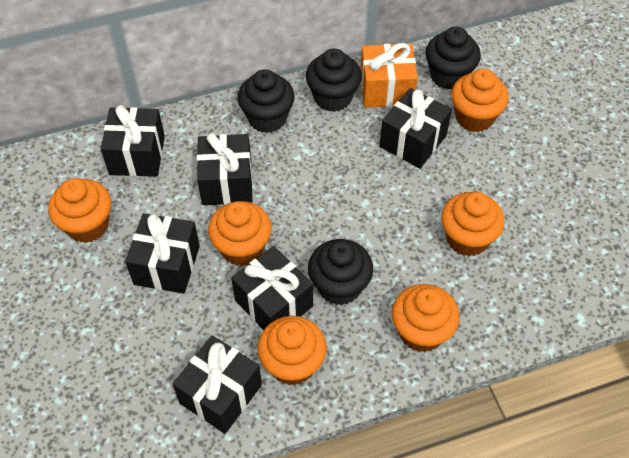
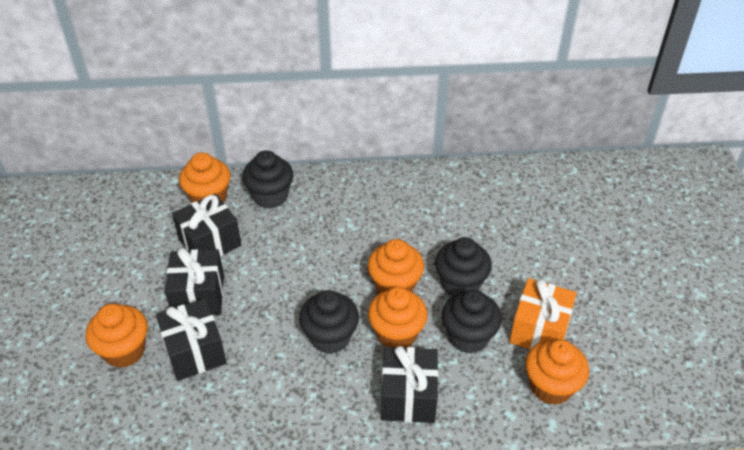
black gift: 6 -> 4
orange cupcake: 6 -> 5

